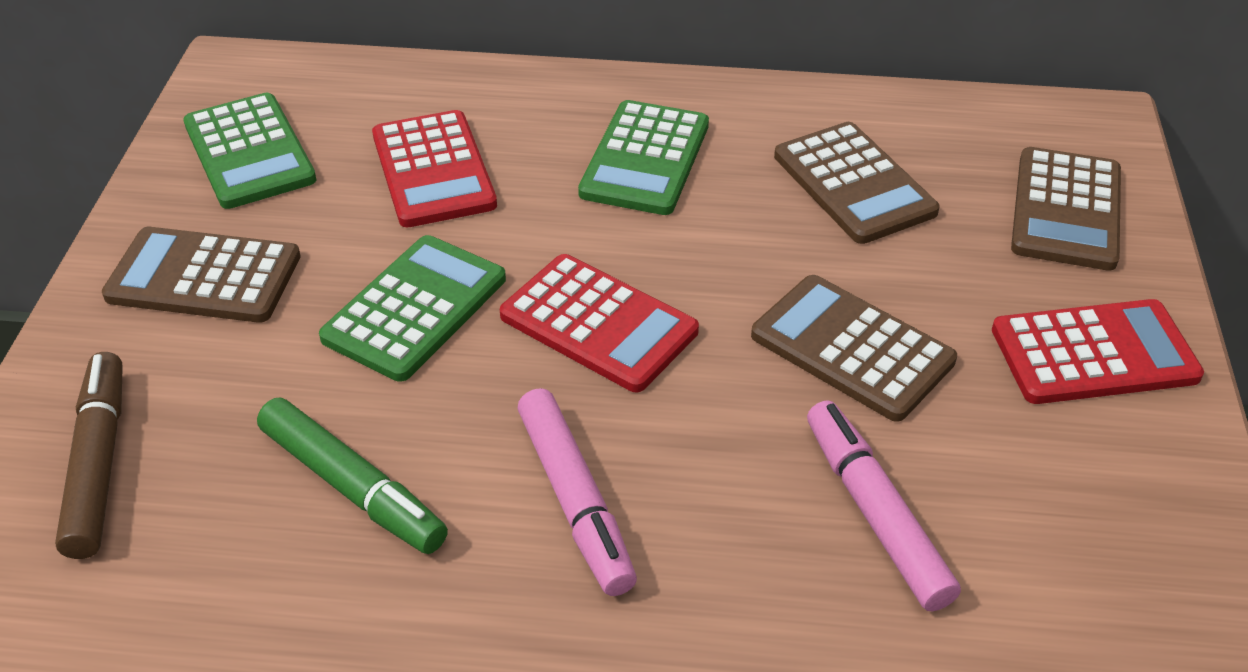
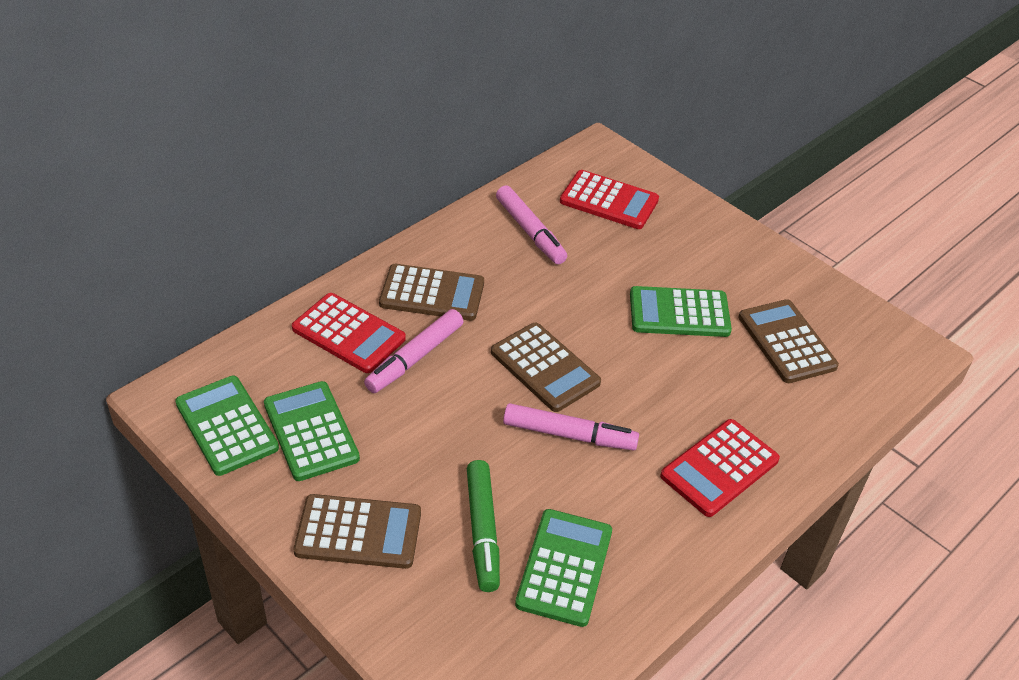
brown marker: 1 -> 0
green calculator: 3 -> 4
pink marker: 2 -> 3

